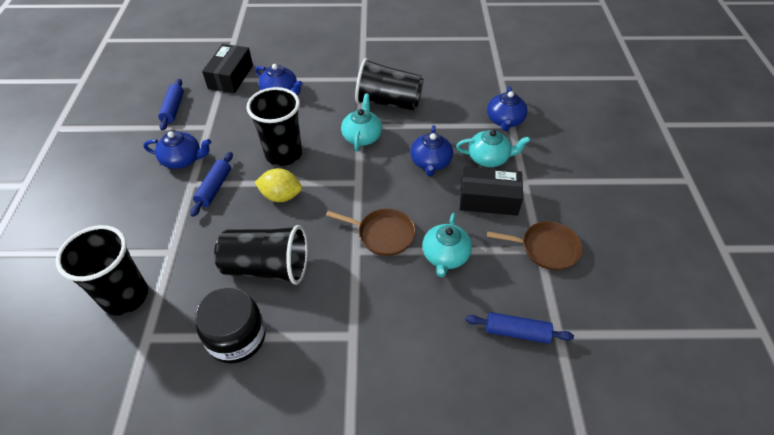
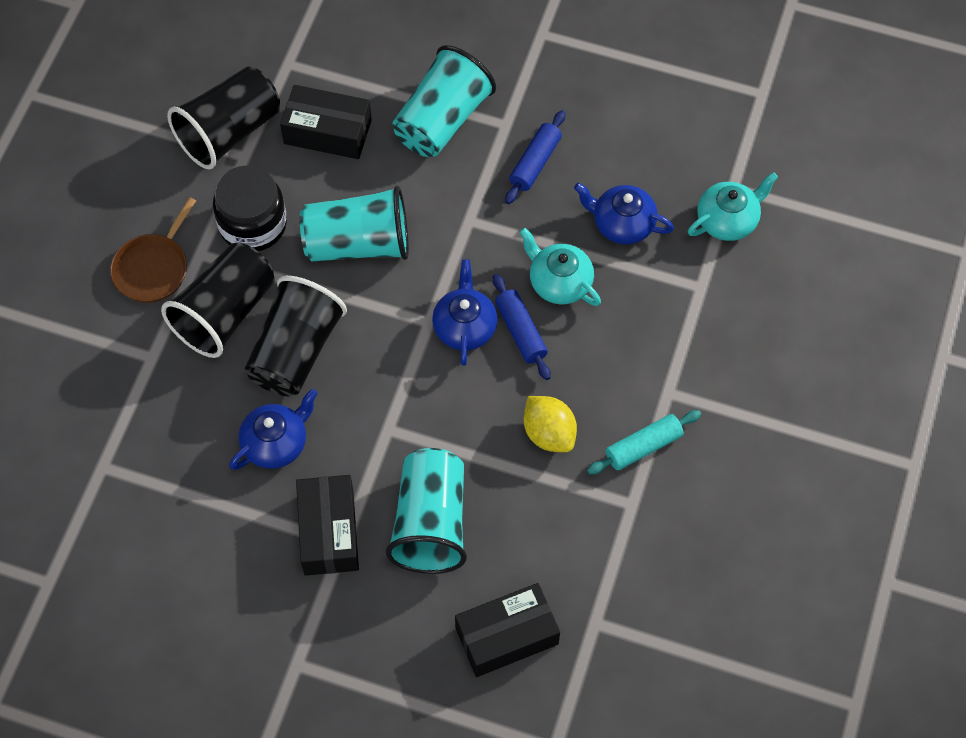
black box: 2 -> 3
black cup: 4 -> 3
blue rolling pin: 3 -> 2
blue teapot: 4 -> 3
brown pan: 2 -> 1
turquoise cup: 0 -> 3
turquoise rolling pin: 0 -> 1
turquoise teapot: 3 -> 2

